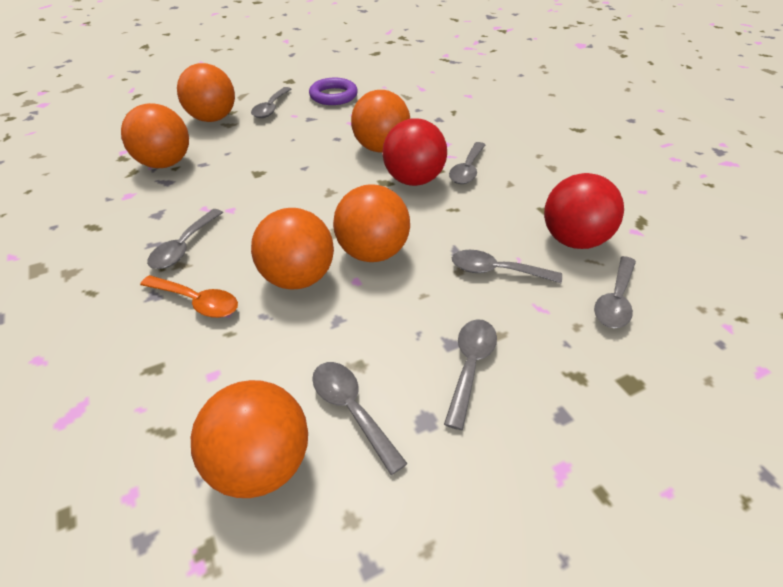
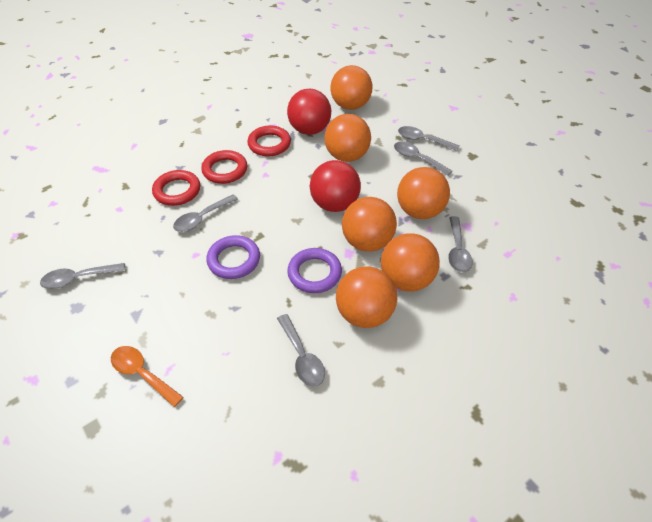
grey spoon: 7 -> 6
purple ring: 1 -> 2
red ring: 0 -> 3

